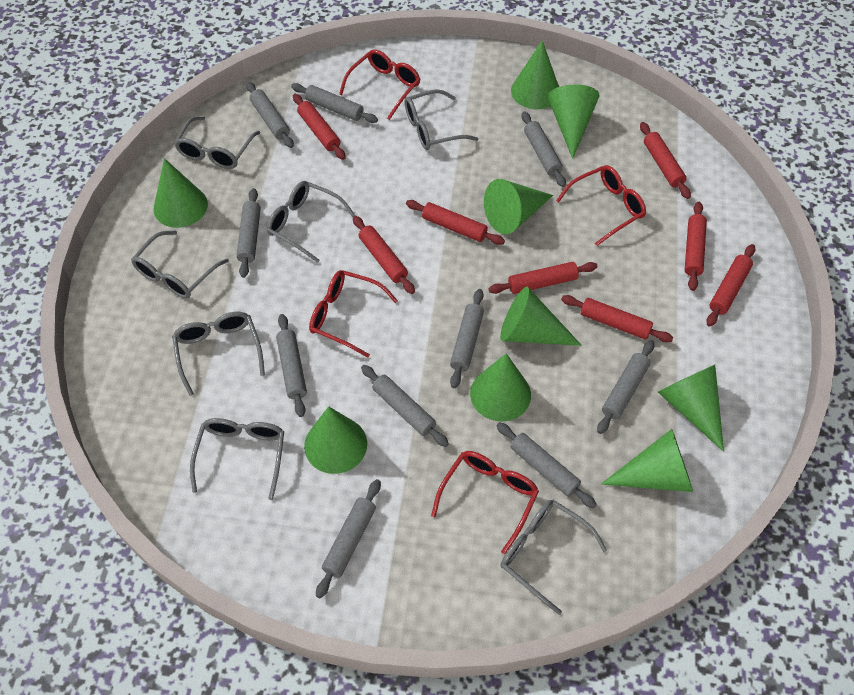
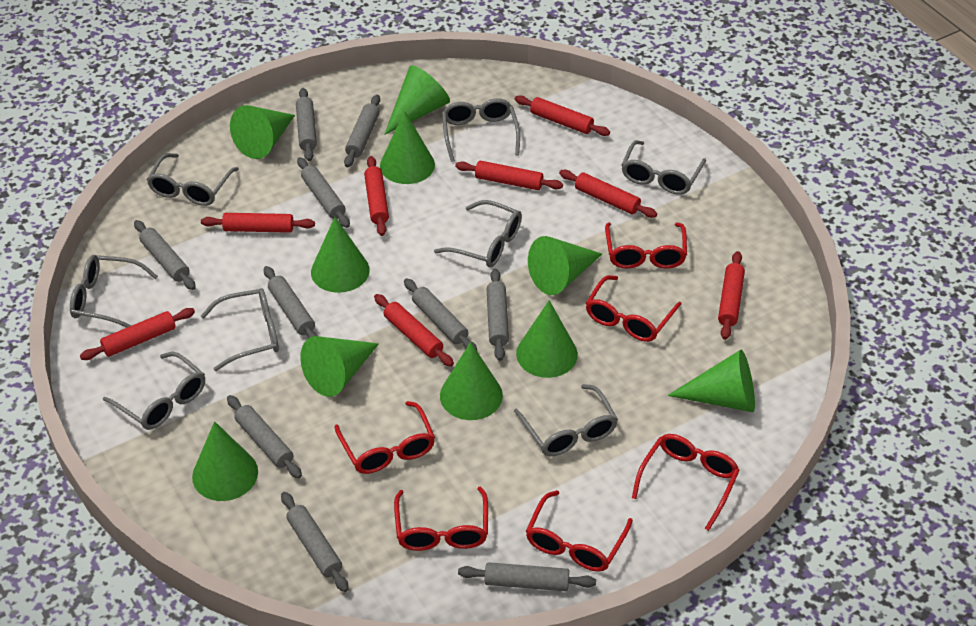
green cone: 9 -> 10
grey glasses: 7 -> 8
red glasses: 4 -> 6

